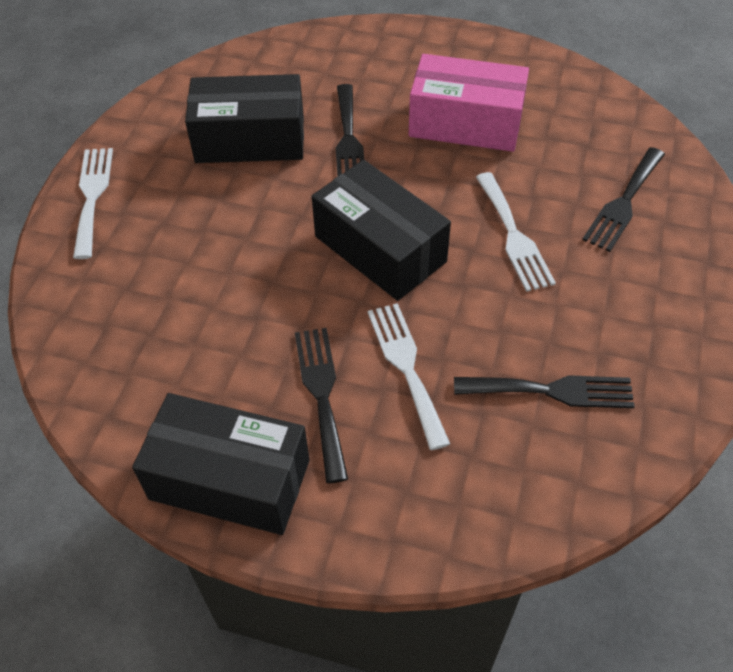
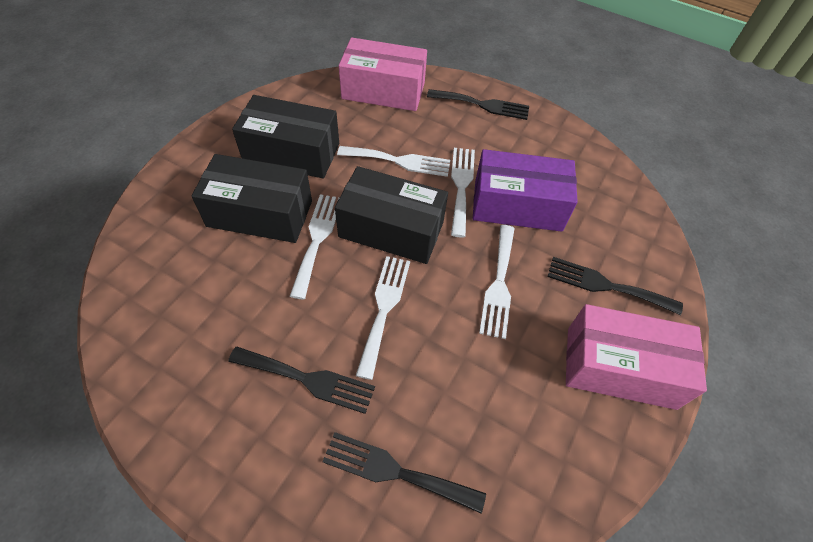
pink box: 1 -> 2
purple box: 0 -> 1
white fork: 3 -> 5

